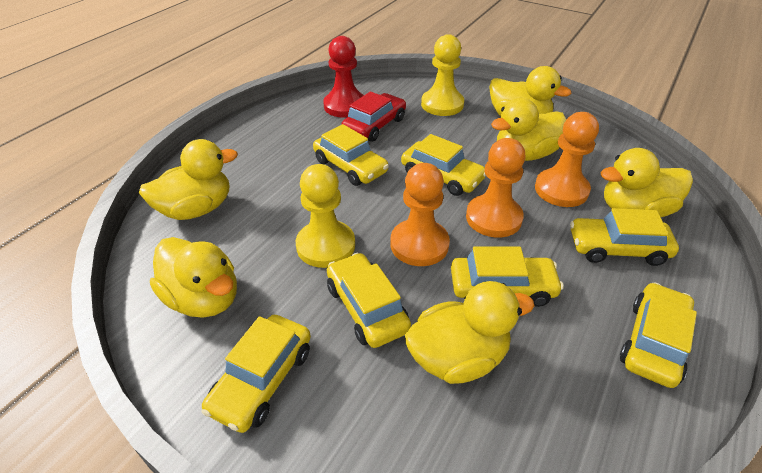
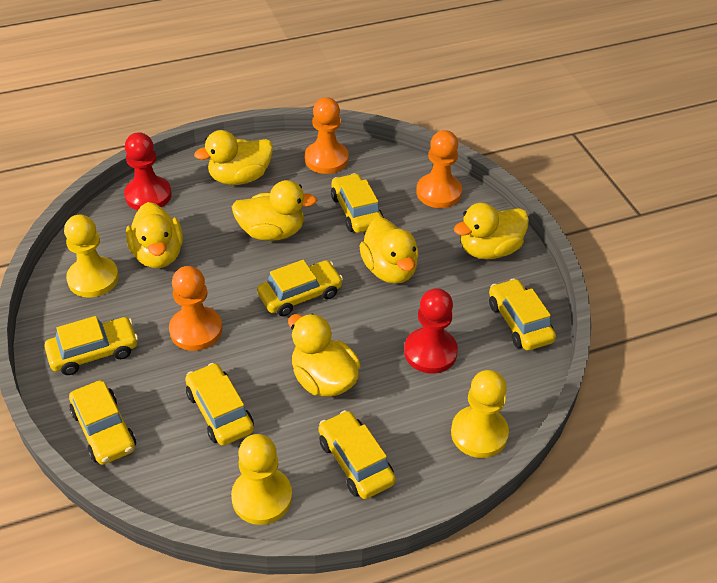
red car: 1 -> 0
red pawn: 1 -> 2
yellow pawn: 2 -> 3

